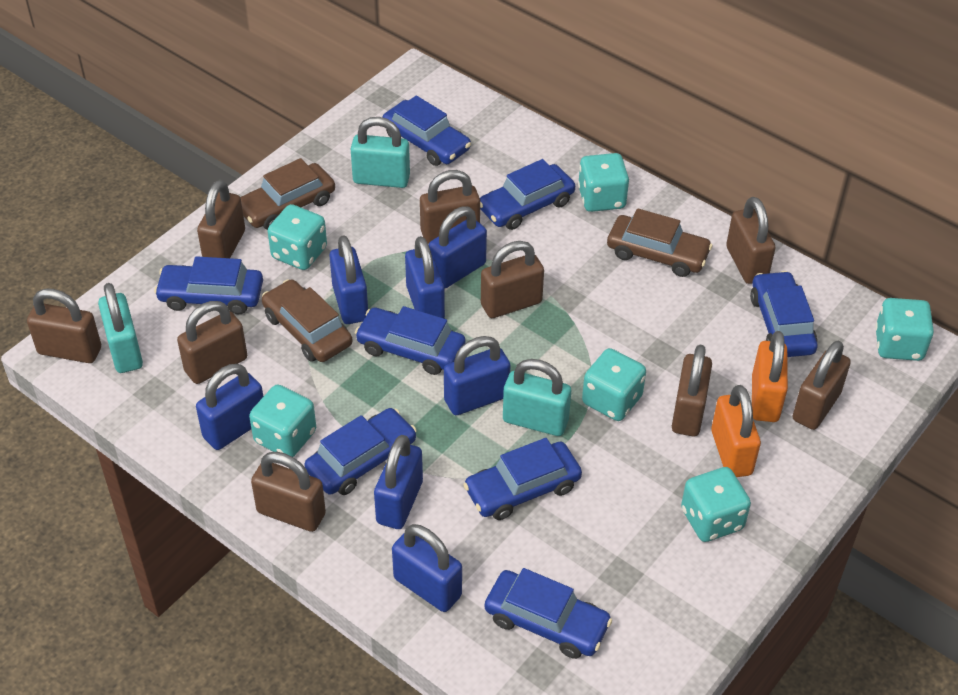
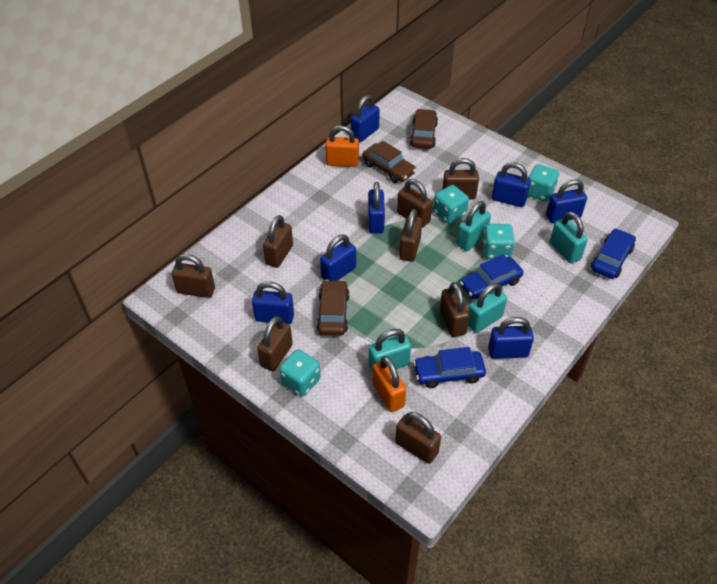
blue car: 8 -> 3
brown padlock: 9 -> 8
turquoise dice: 6 -> 4
turquoise padlock: 3 -> 4

